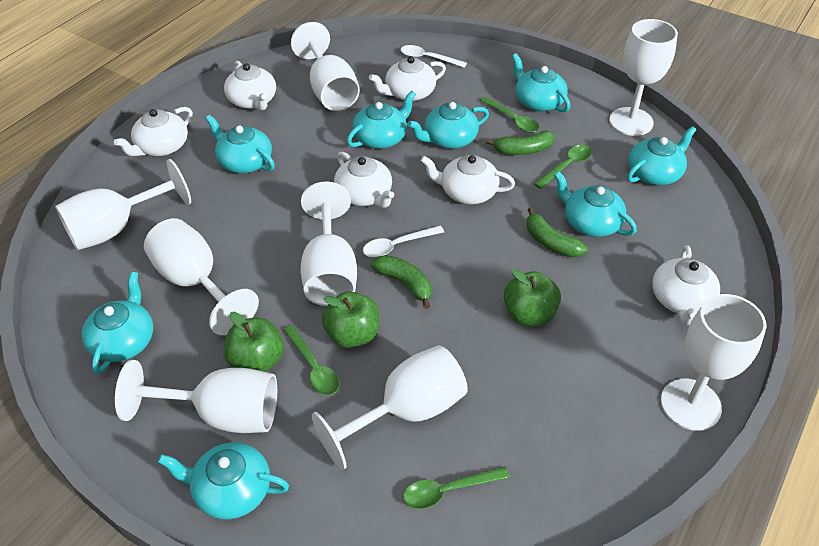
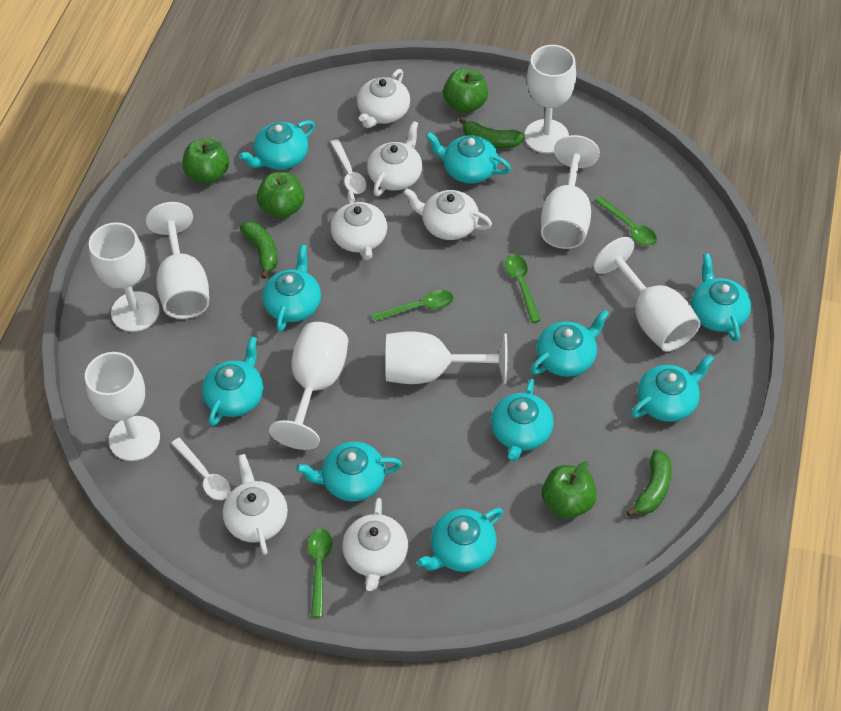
green apple: 3 -> 4
turquoise teapot: 8 -> 10

